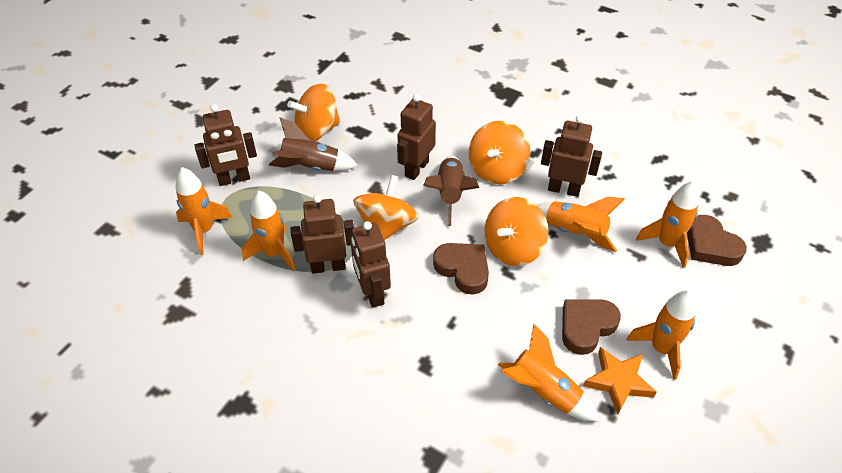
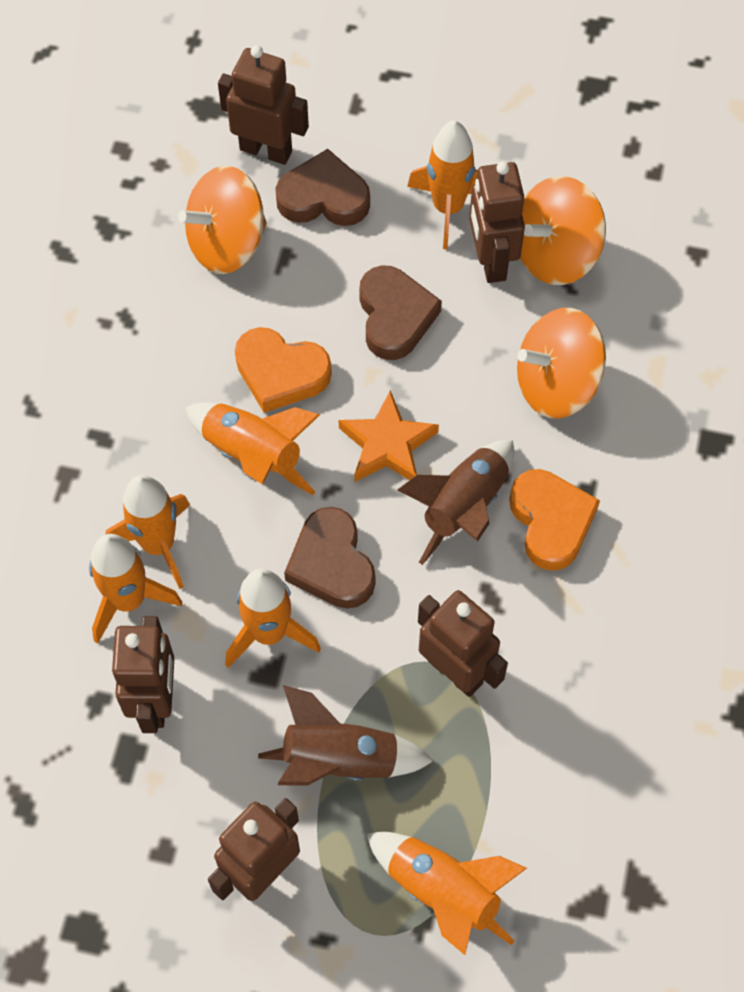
orange heart: 0 -> 2
orange spinning top: 4 -> 3

